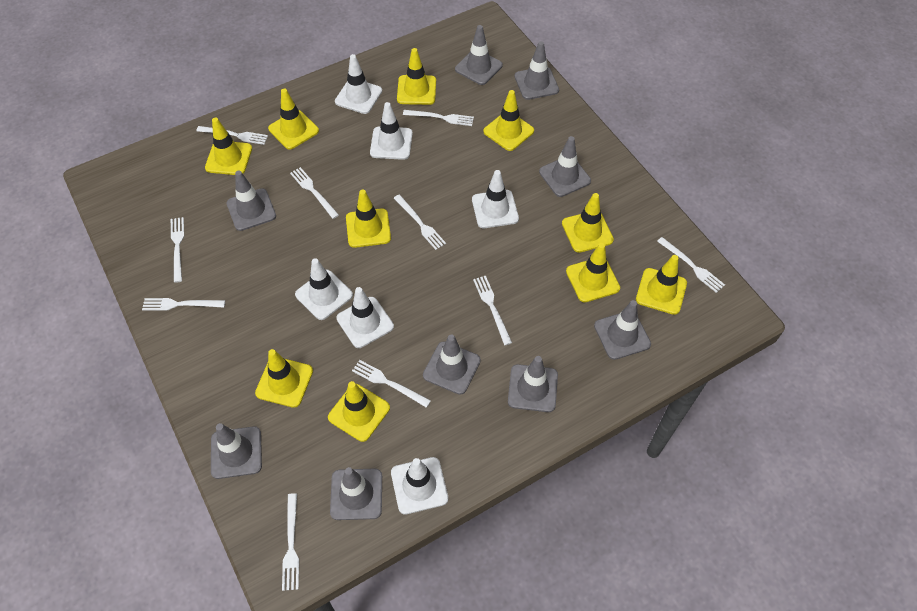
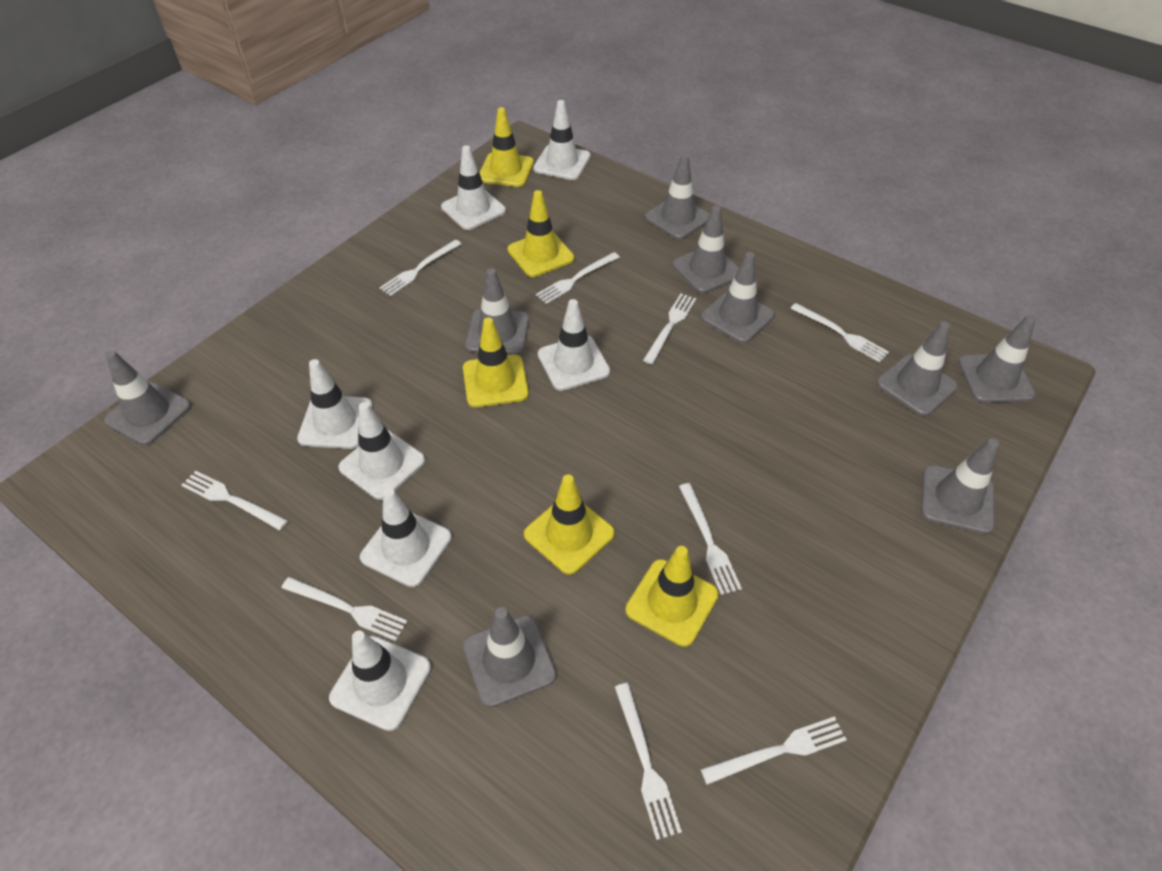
white fork: 10 -> 9
white traffic cone: 6 -> 7
yellow traffic cone: 10 -> 5

